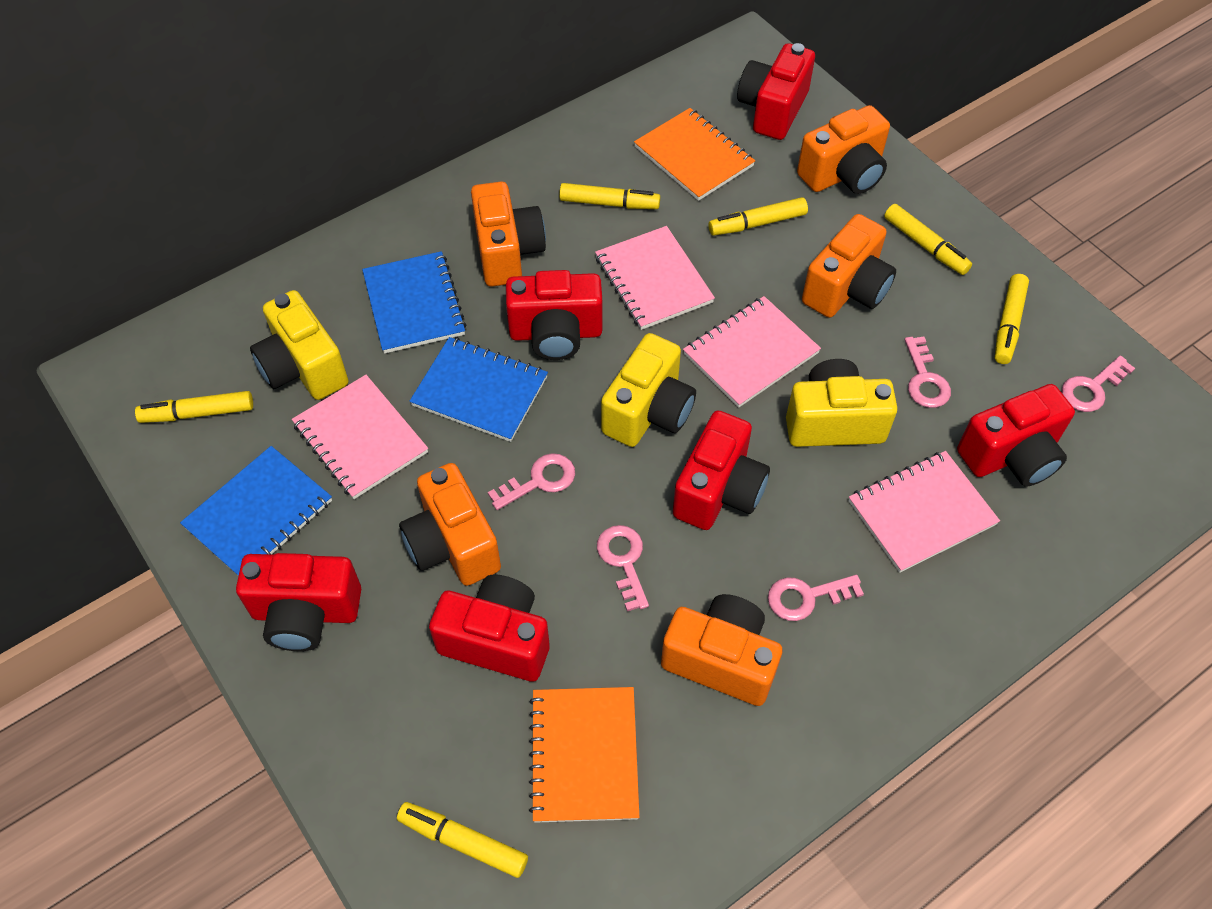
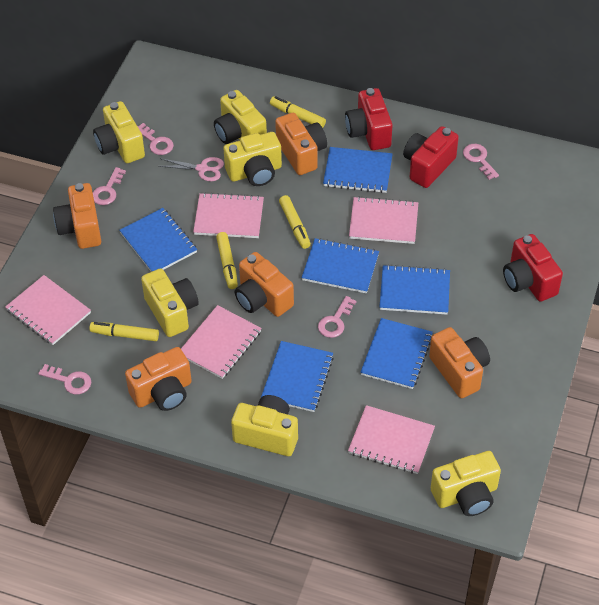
blue notebook: 3 -> 6
orange notebook: 2 -> 0
pink notebook: 4 -> 5
pink scissors: 0 -> 1
red camera: 6 -> 3
yellow camera: 3 -> 6
yellow marker: 6 -> 4

